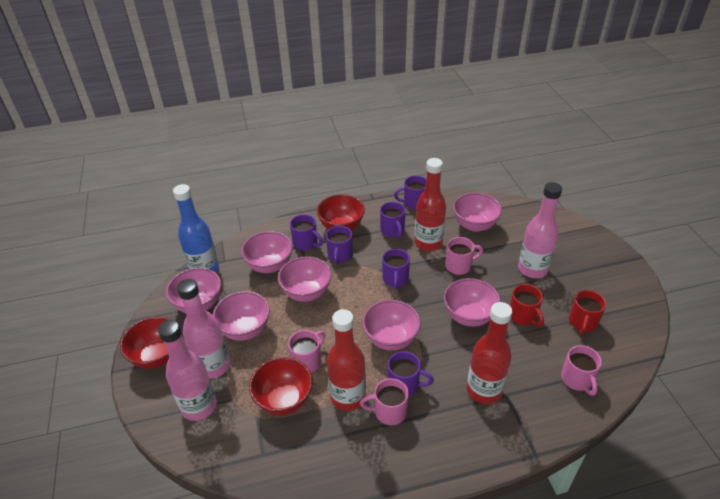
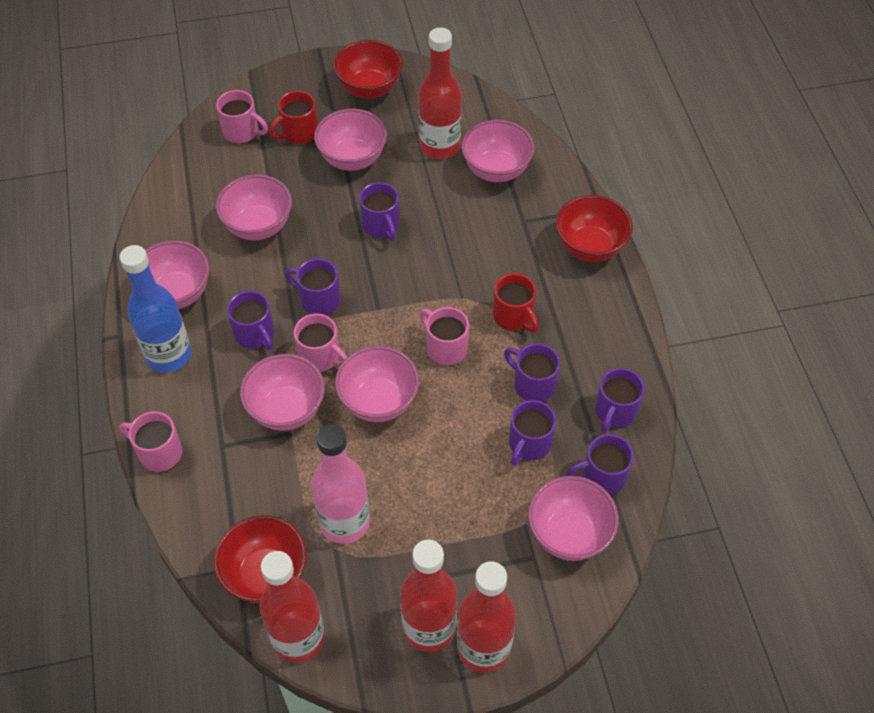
pink bottle: 3 -> 1
purple mug: 6 -> 7
red bottle: 3 -> 4

